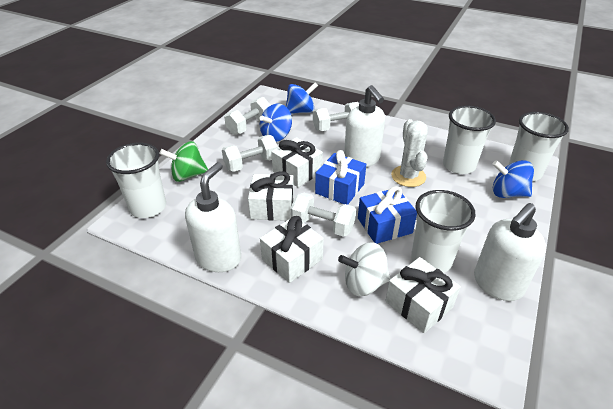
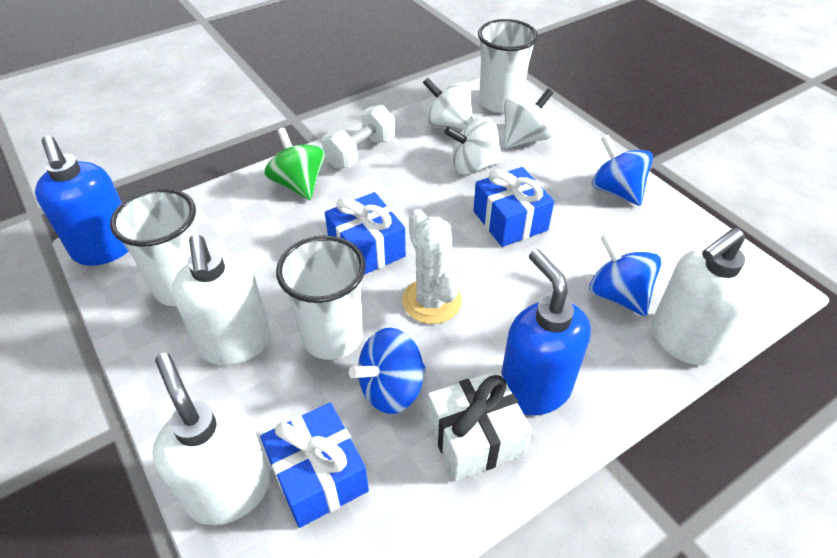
blue gift: 2 -> 3
blue soap dispenser: 0 -> 2
white cup: 4 -> 3
white dumbbell: 4 -> 1
white gift: 4 -> 1
white spinning top: 1 -> 3

